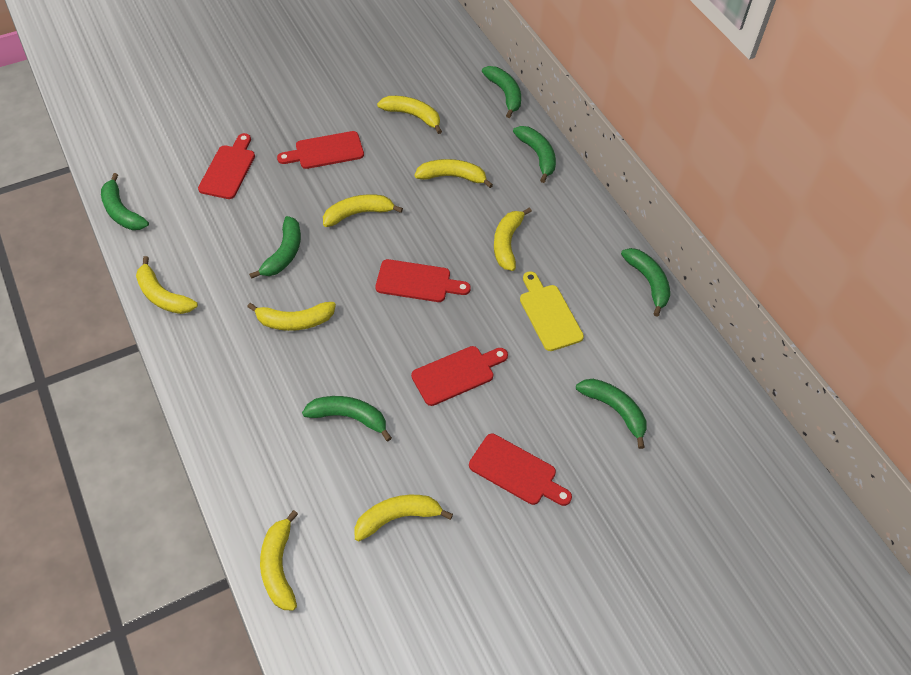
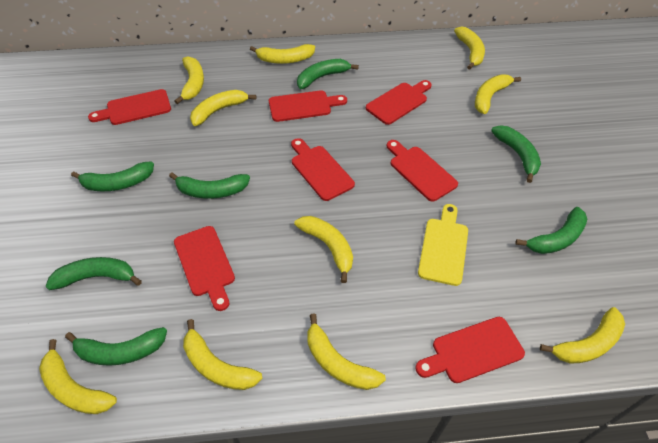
red cutting board: 5 -> 7
yellow banana: 8 -> 10

